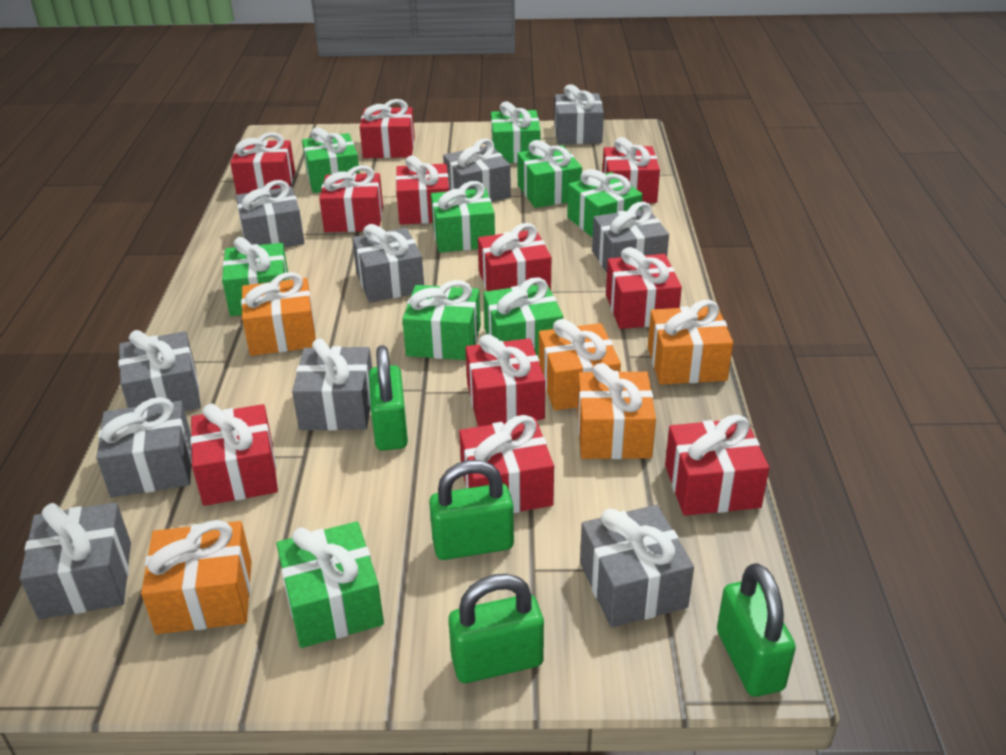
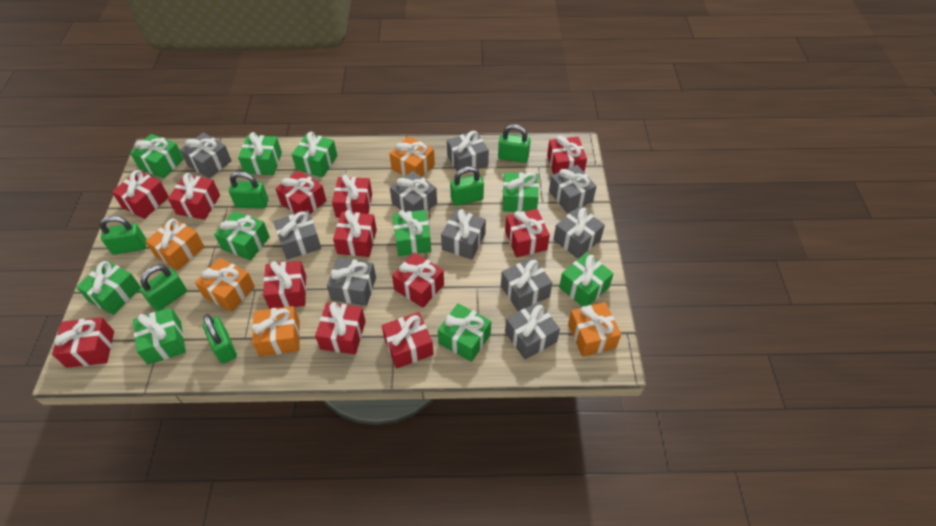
green gift: 9 -> 10
green padlock: 4 -> 6
red gift: 11 -> 12

